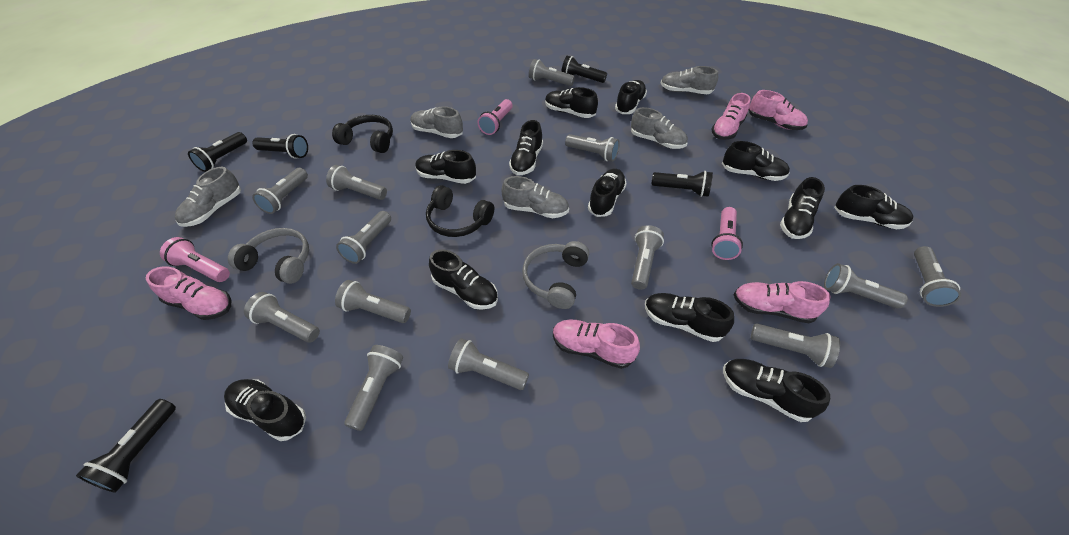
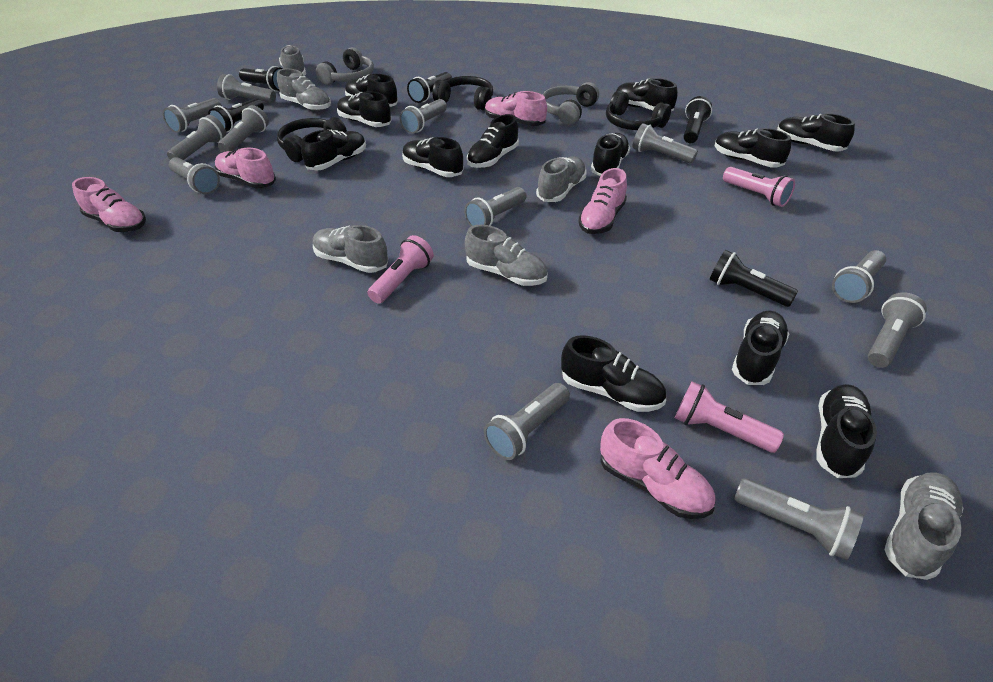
black headphones: 2 -> 3
grey flashlight: 13 -> 12
grey shoe: 5 -> 6

